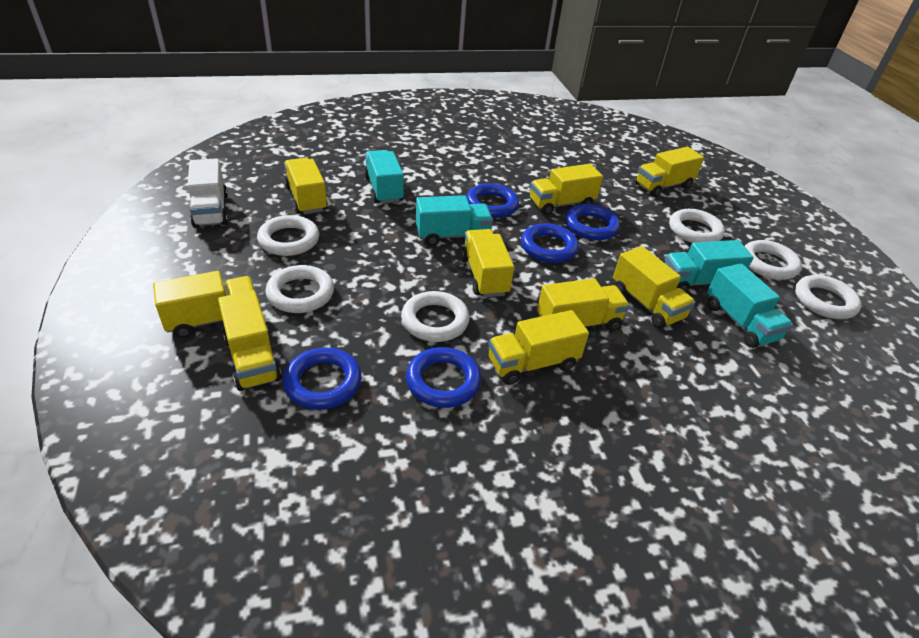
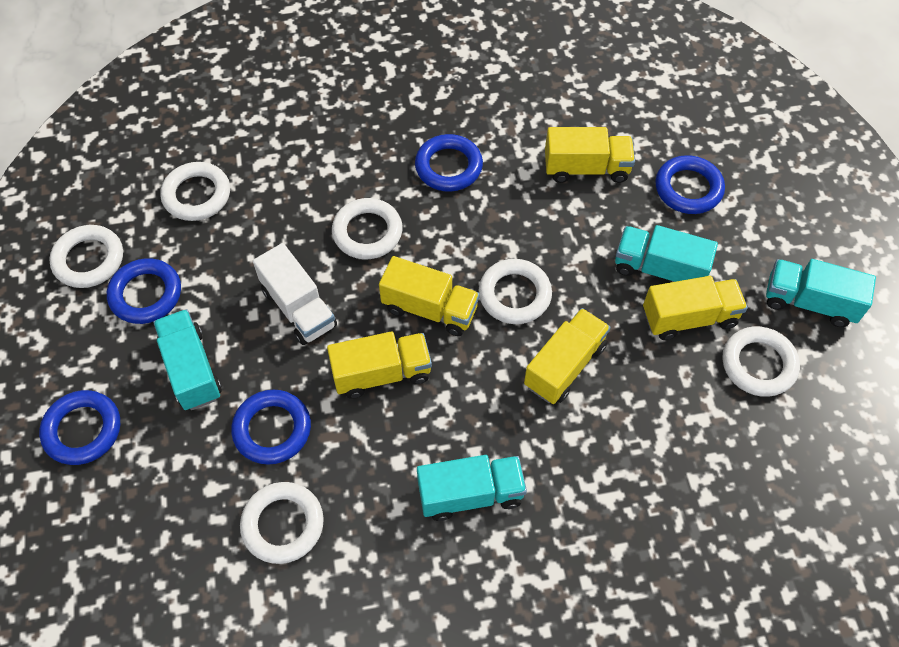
yellow truck: 9 -> 5

